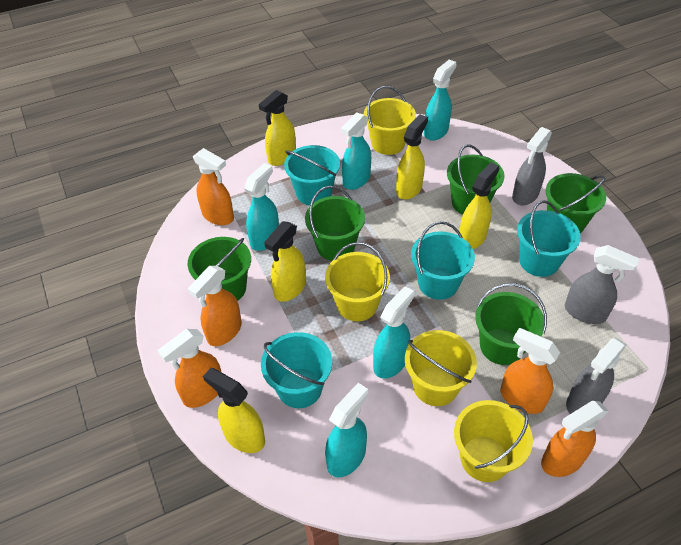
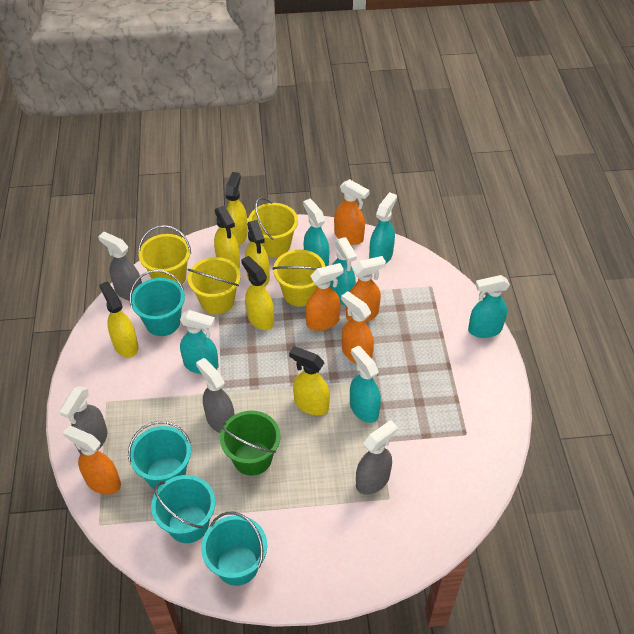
green bucket: 5 -> 1
grey spray bottle: 3 -> 4
turquoise spray bottle: 5 -> 6
yellow spray bottle: 5 -> 6

